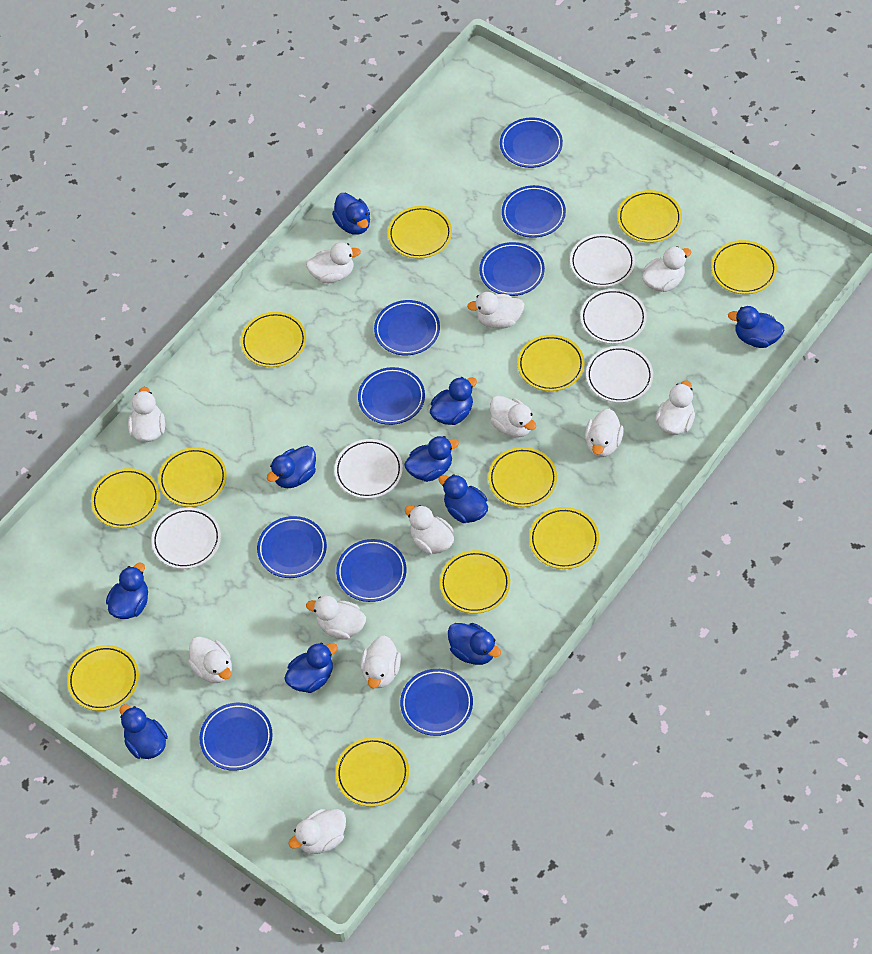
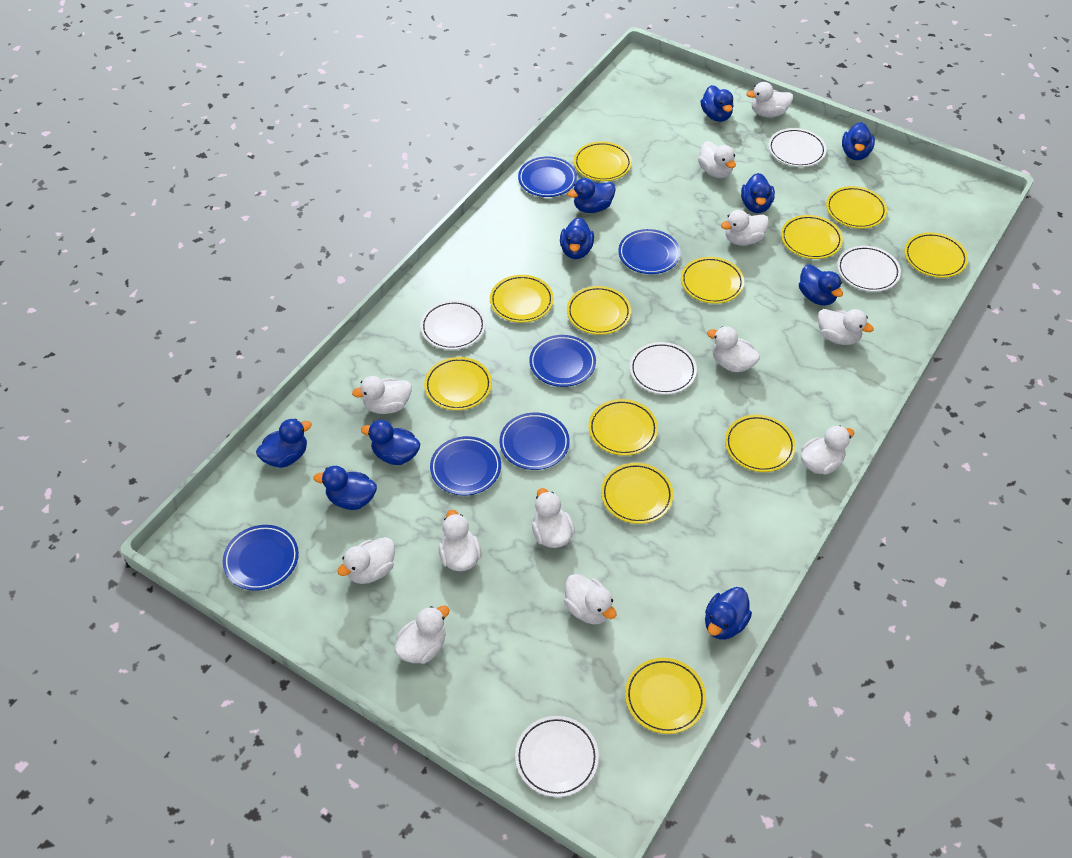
blue plate: 9 -> 6

